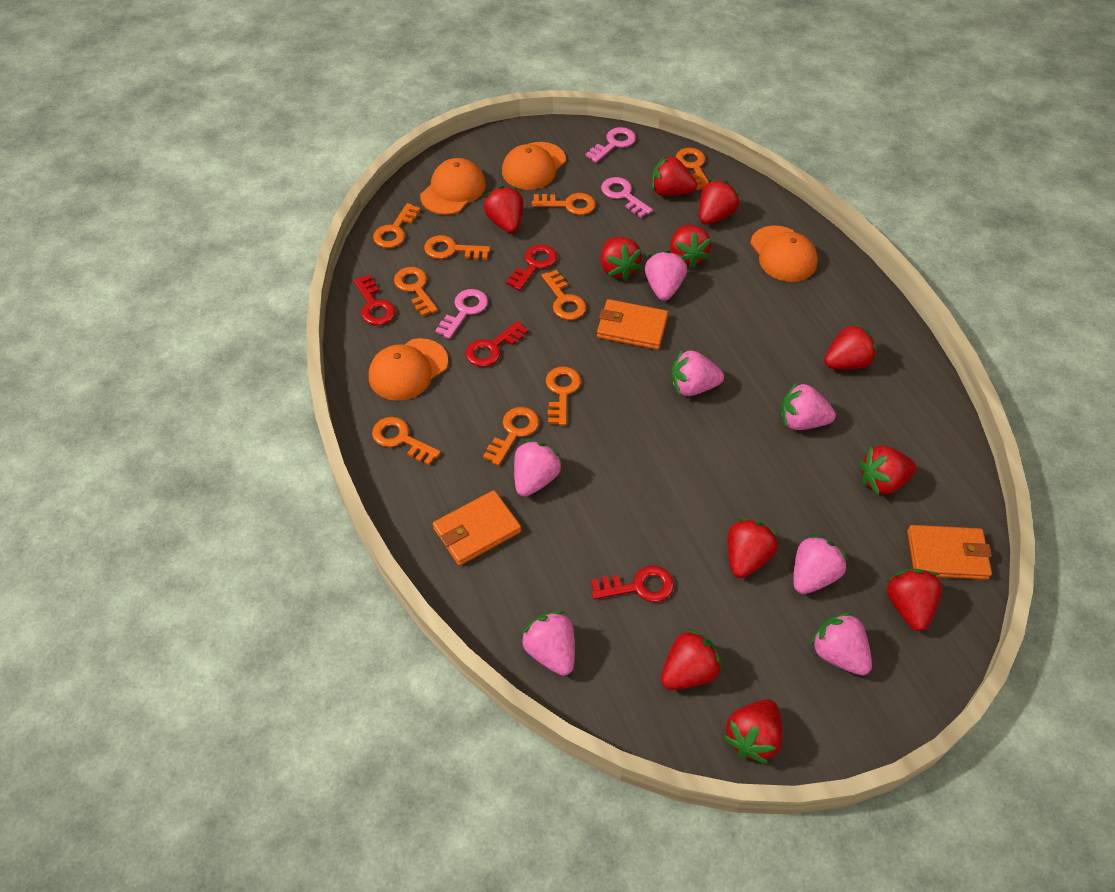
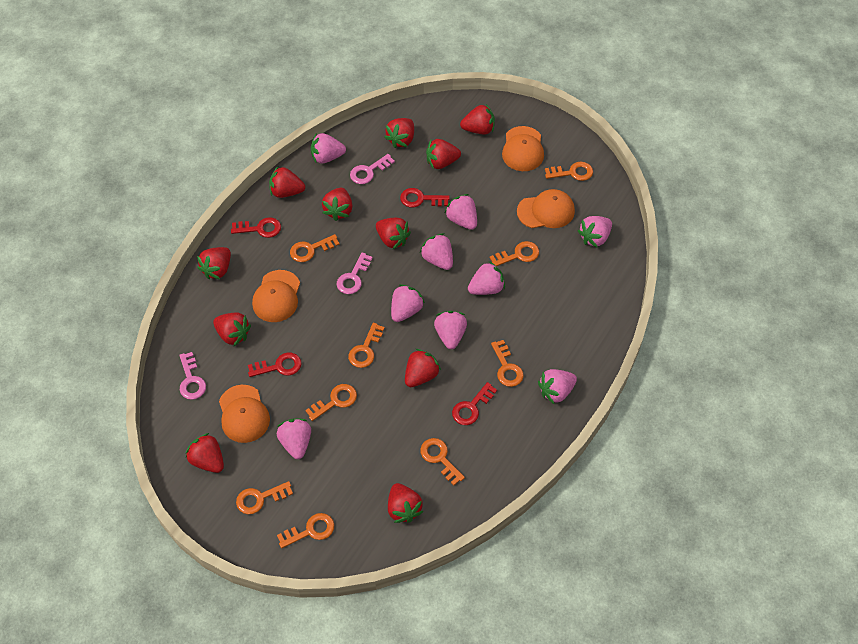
orange wallet: 3 -> 0
pink strawberry: 7 -> 9

